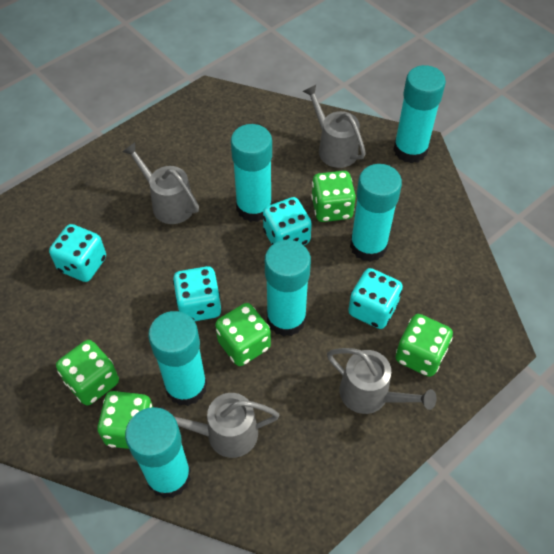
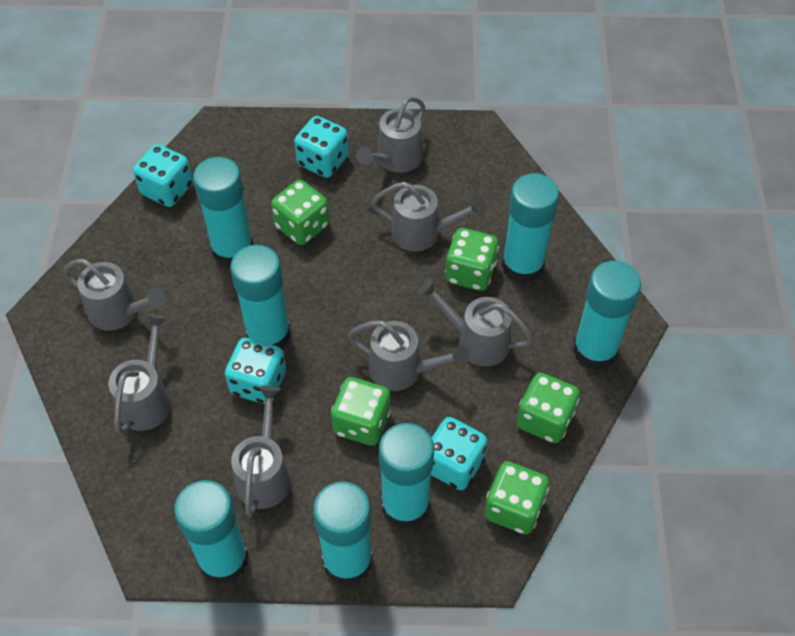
grey watering can: 4 -> 7
turquoise glue stick: 6 -> 7

